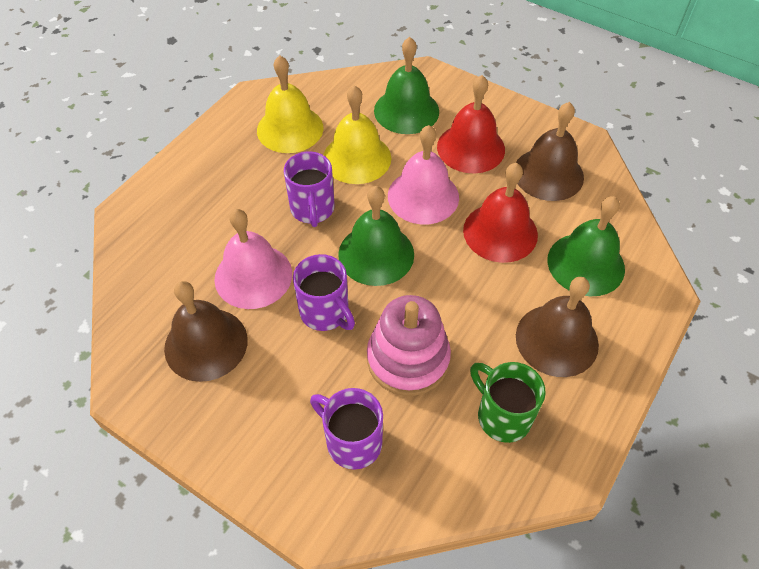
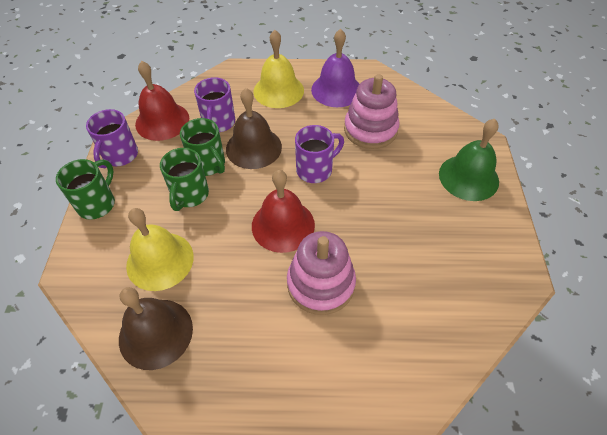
brown bell: 3 -> 2
green bell: 3 -> 1
green mug: 1 -> 3
pink bell: 2 -> 0
pink stacking toy: 1 -> 2
purple bell: 0 -> 1

